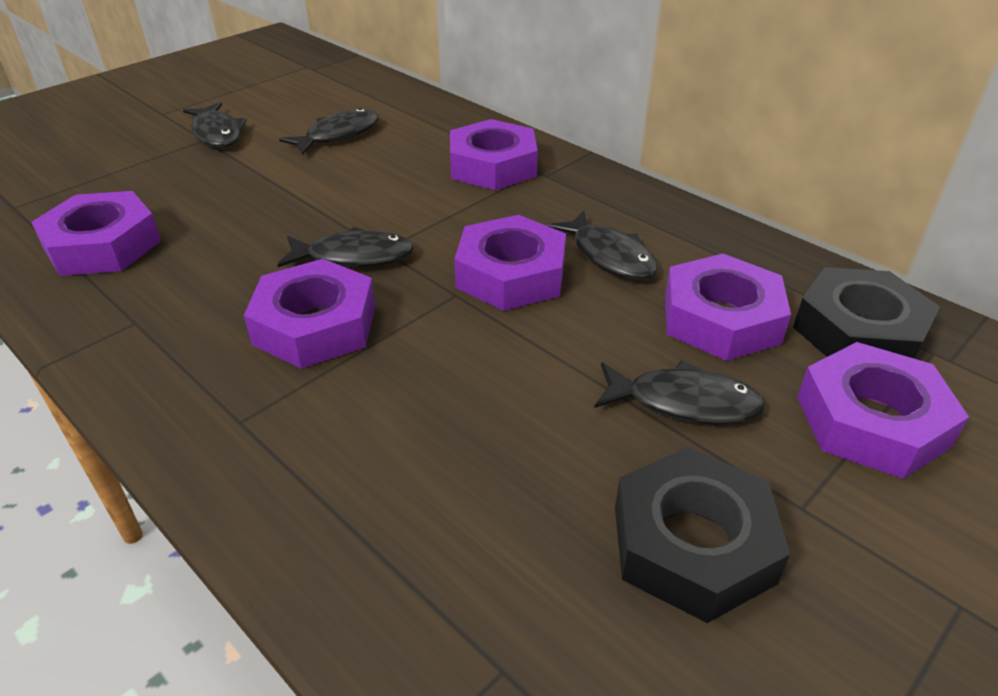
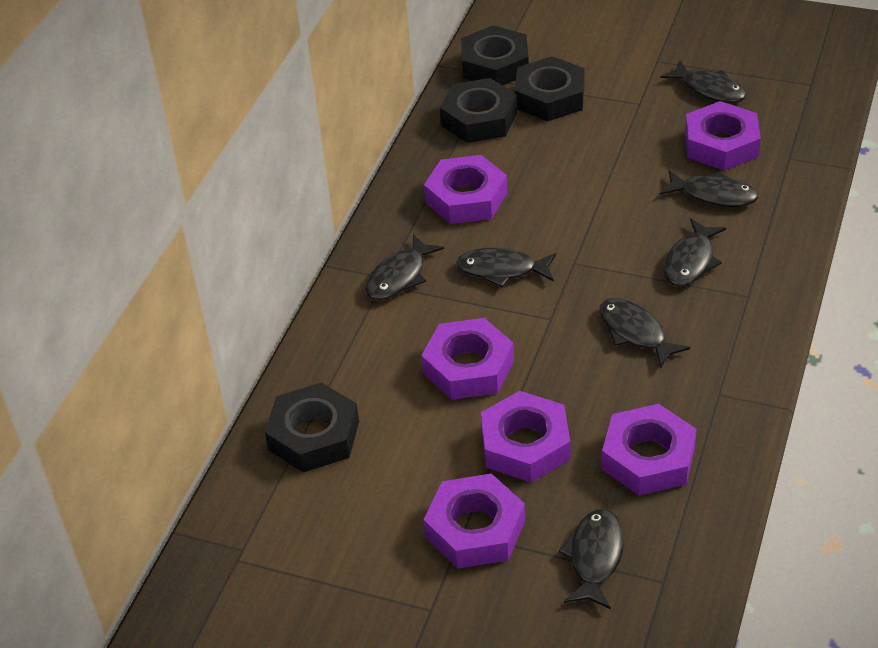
black fish: 5 -> 7
black nut: 2 -> 4

